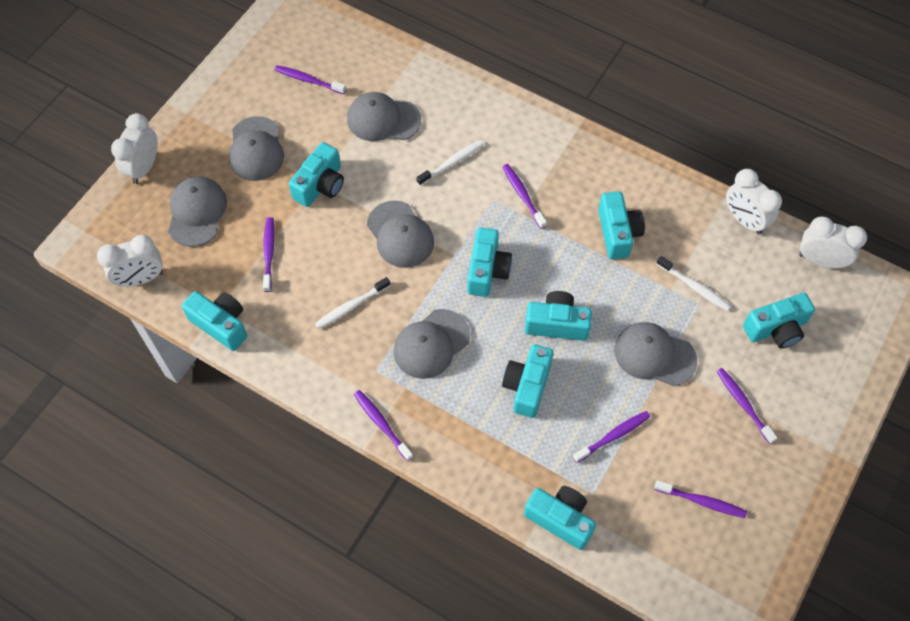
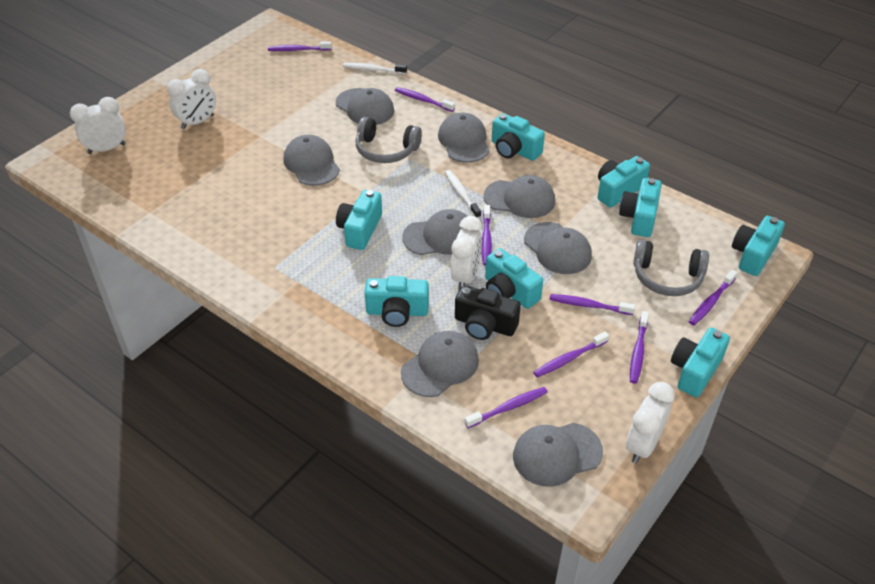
black camera: 0 -> 1
grey cap: 6 -> 8
grey headphones: 0 -> 2
purple toothbrush: 7 -> 8
white toothbrush: 3 -> 2

